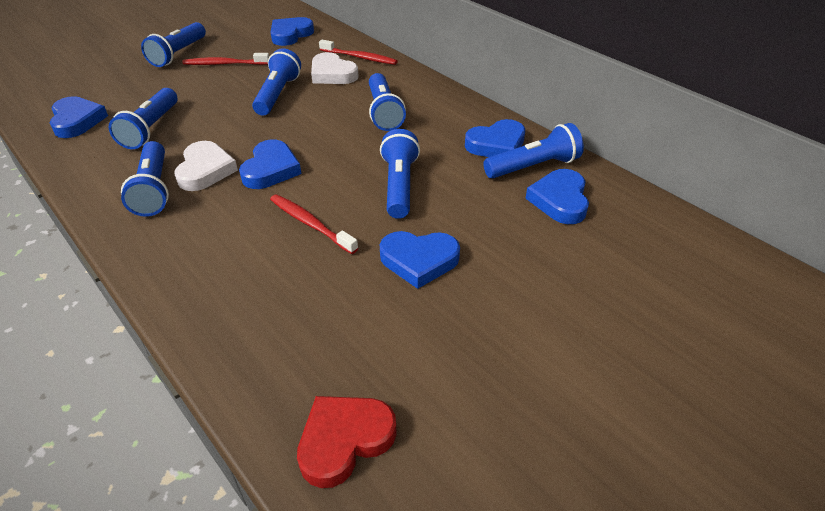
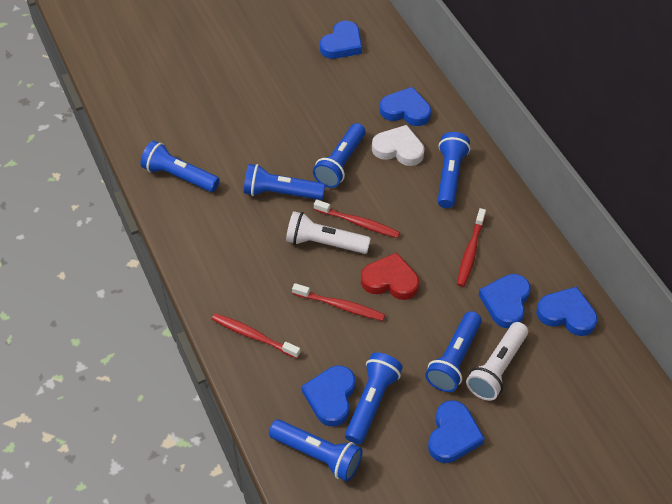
red toothbrush: 3 -> 4
white flashlight: 0 -> 2
white heart: 2 -> 1

